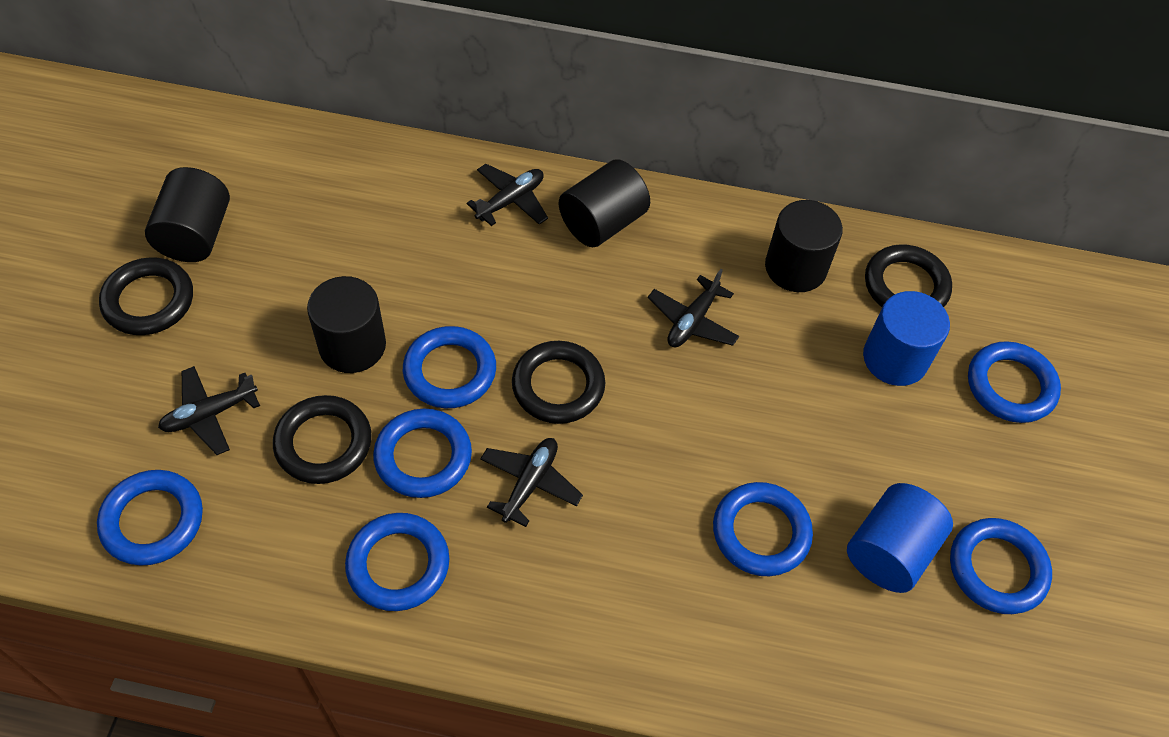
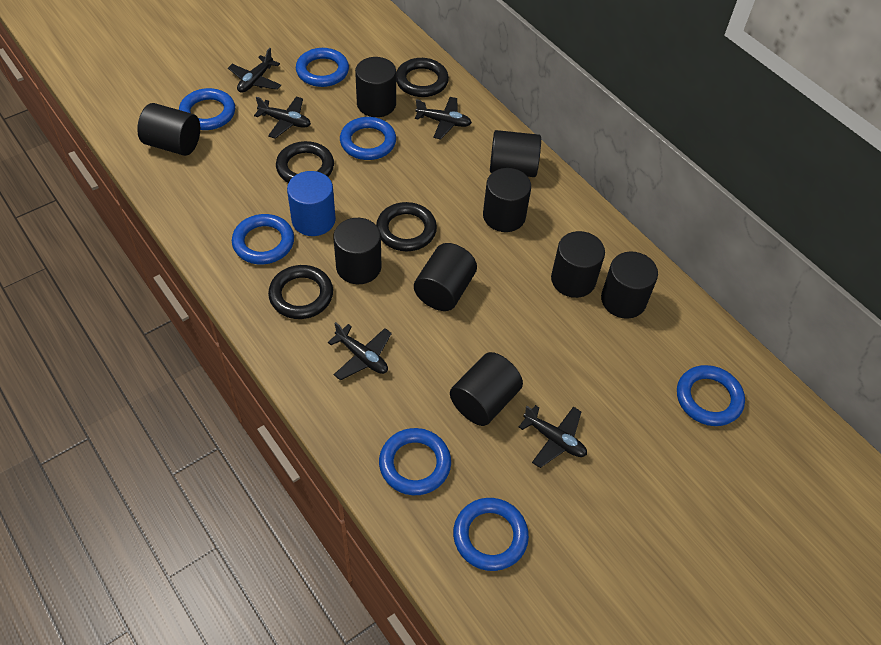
black cylinder: 4 -> 9
black plane: 4 -> 5
blue cylinder: 2 -> 1

